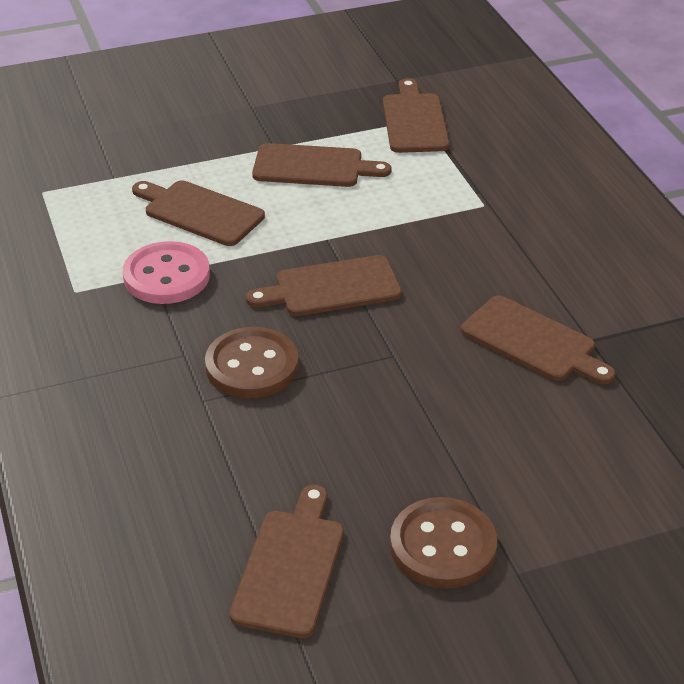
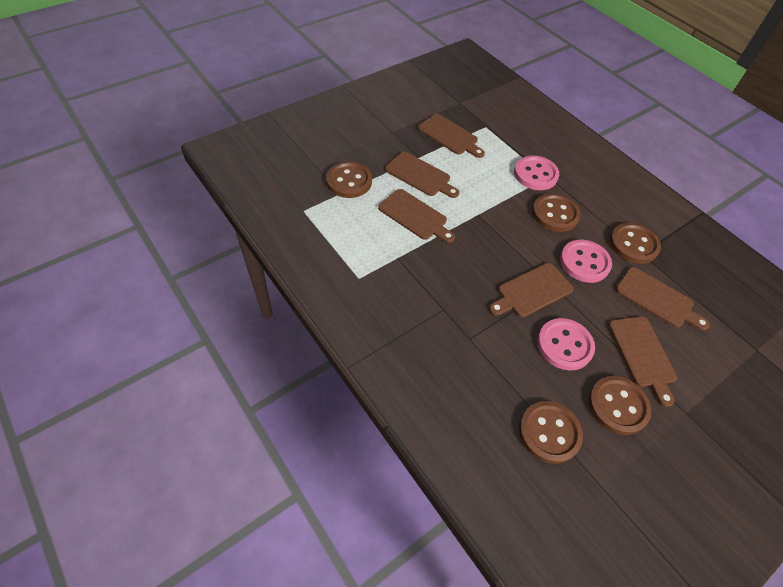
brown button: 2 -> 5
pink button: 1 -> 3

